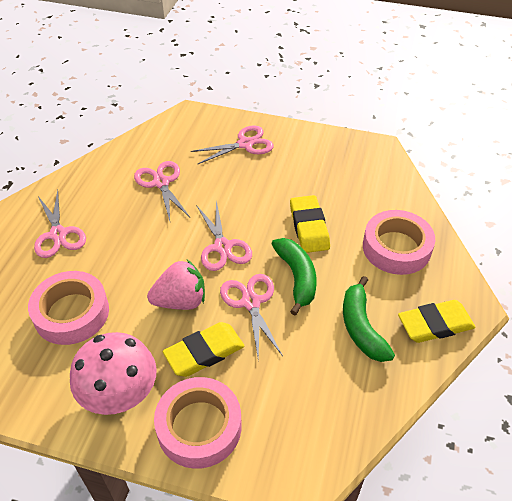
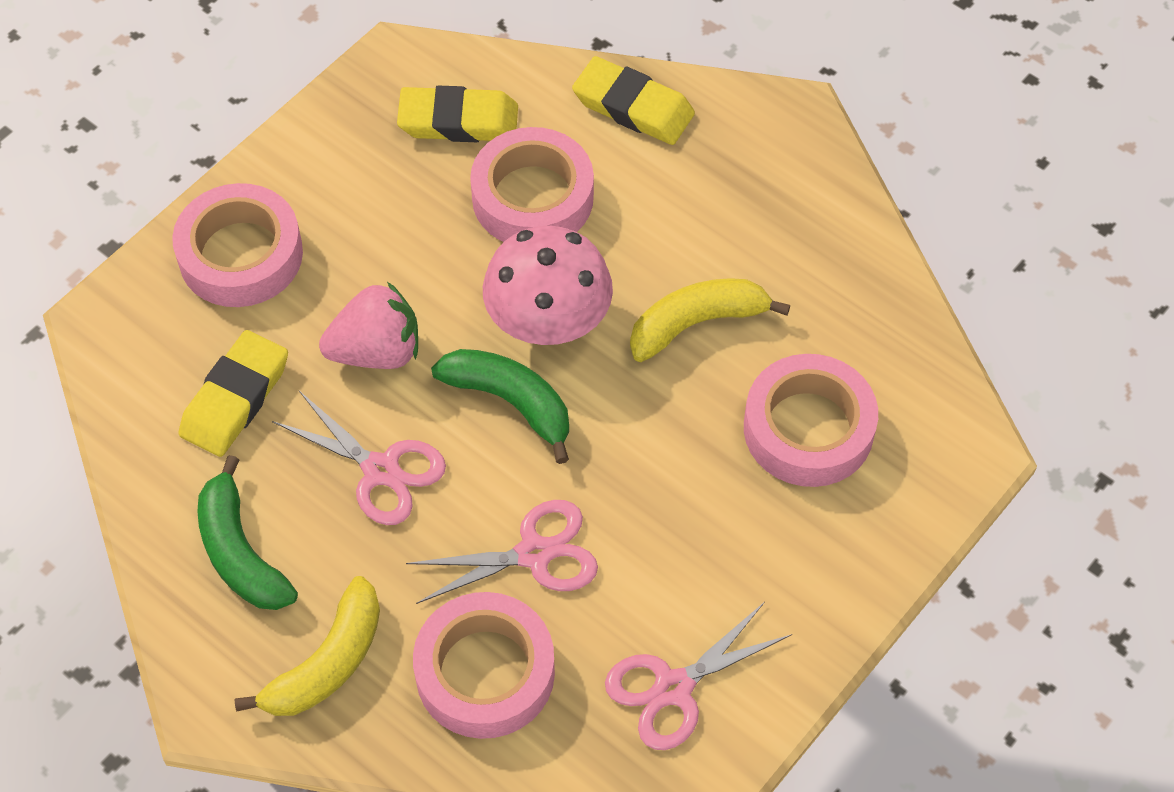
pink scissors: 5 -> 3
pink tape: 3 -> 4
yellow banana: 0 -> 2

